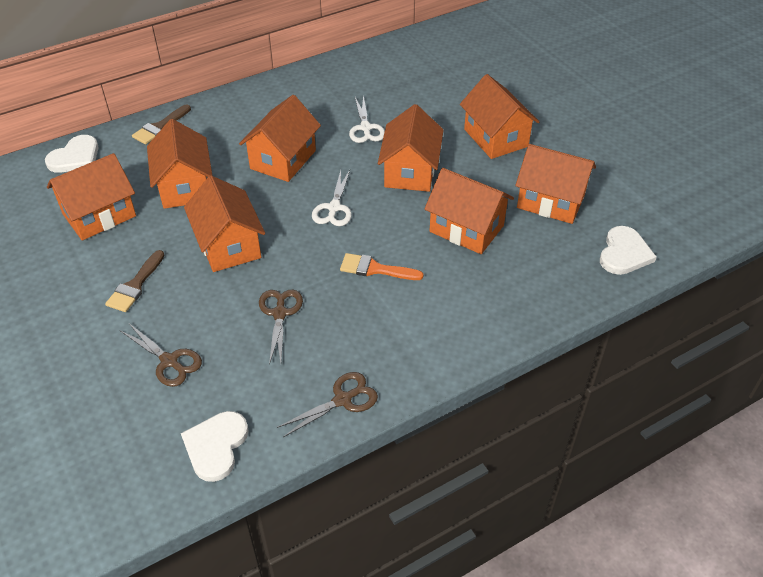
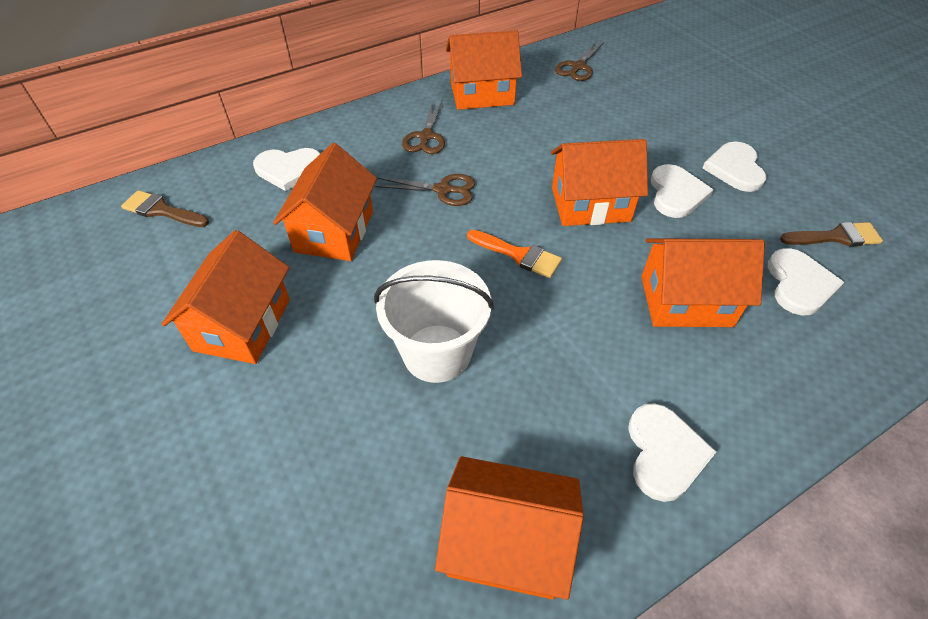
orange house: 8 -> 6
white bucket: 0 -> 1
white heart: 3 -> 5
white scissors: 2 -> 0

